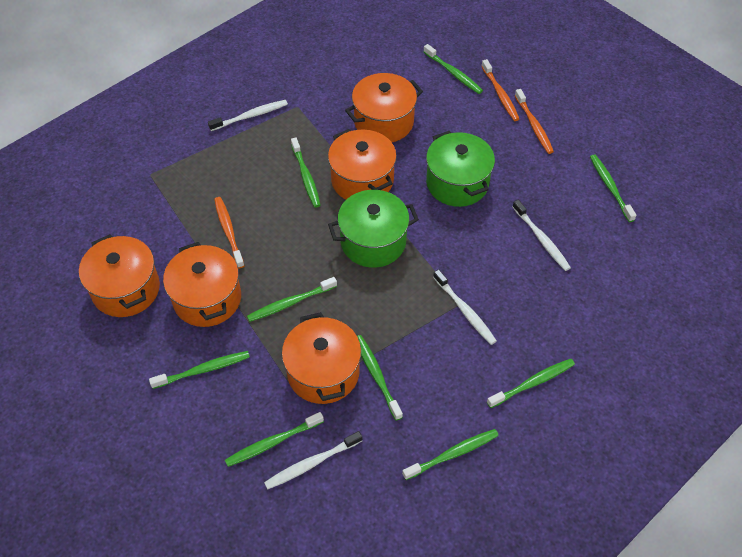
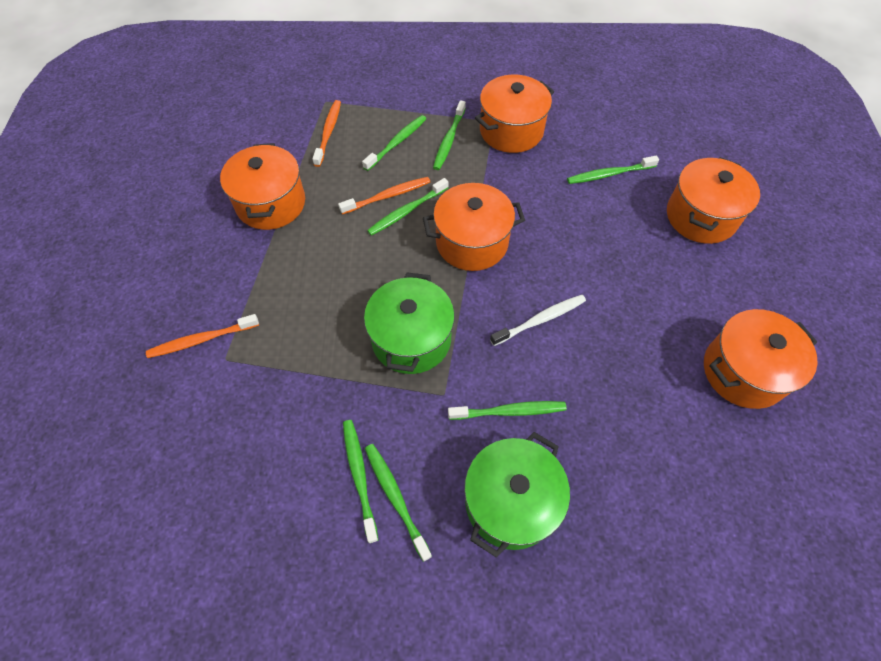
green toothbrush: 9 -> 7
white toothbrush: 4 -> 1

